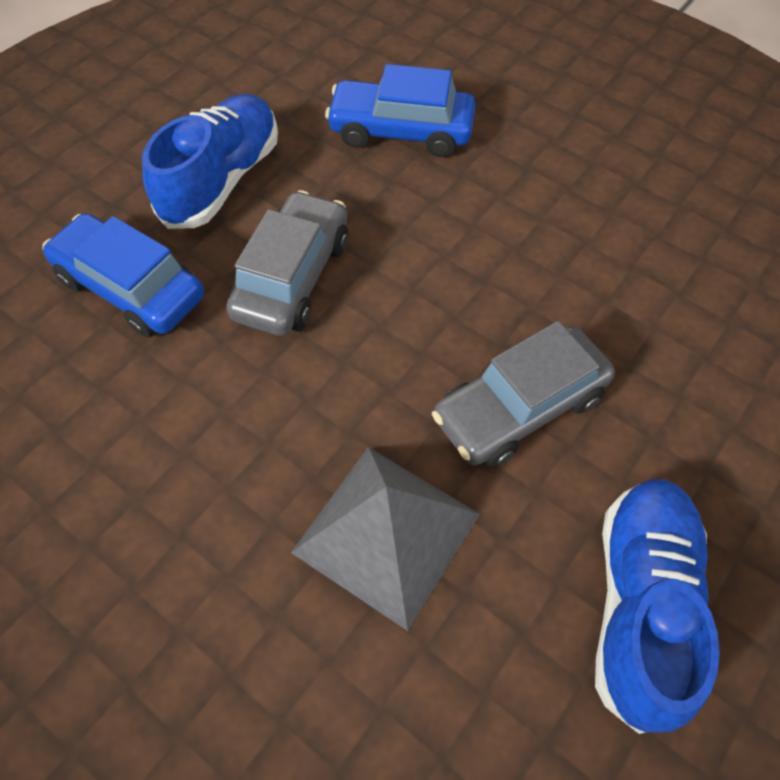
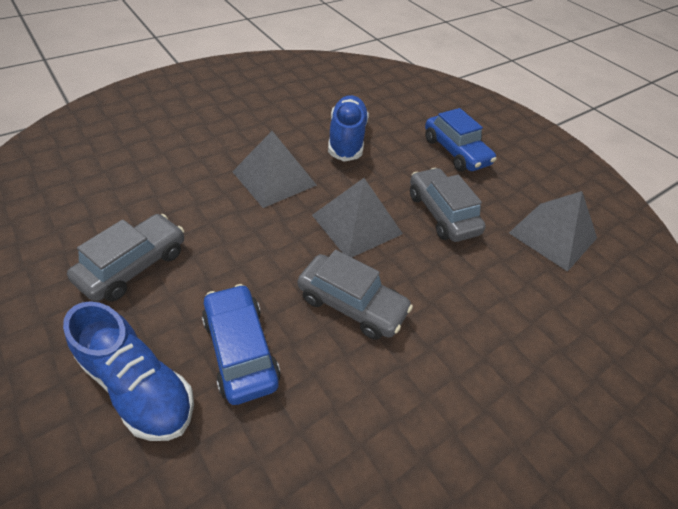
grey car: 2 -> 3
grey pyramid: 1 -> 3

